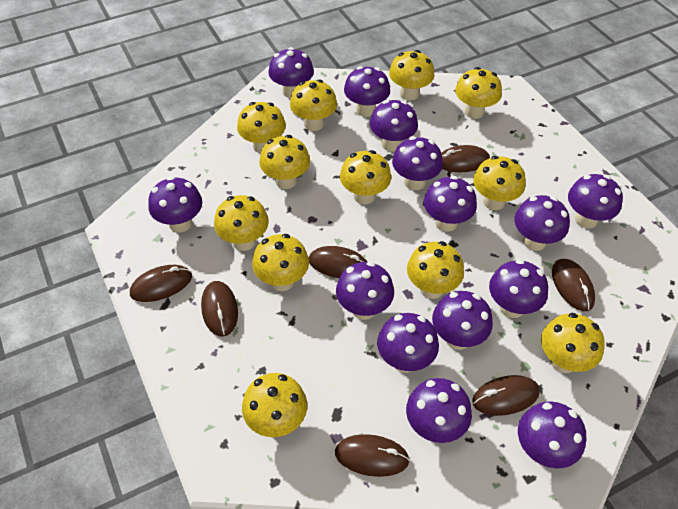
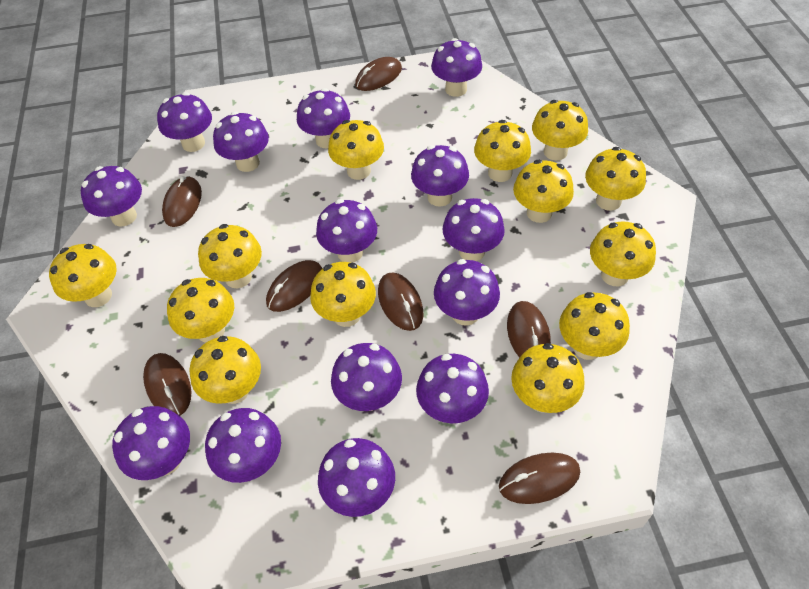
yellow mushroom: 12 -> 13

